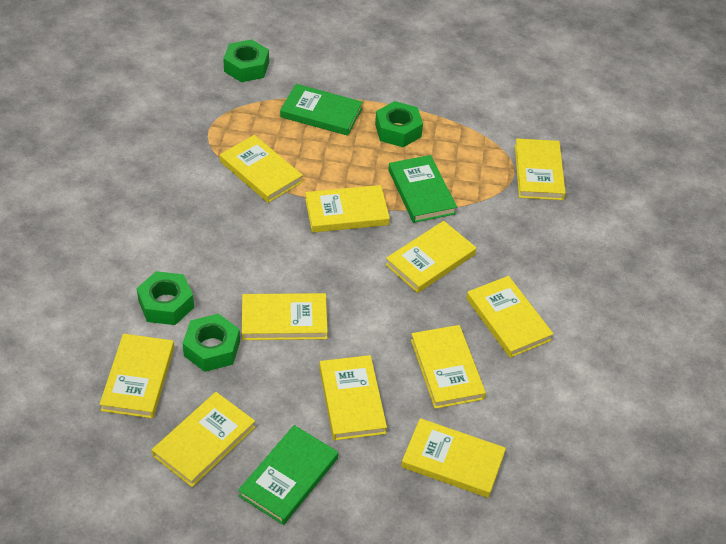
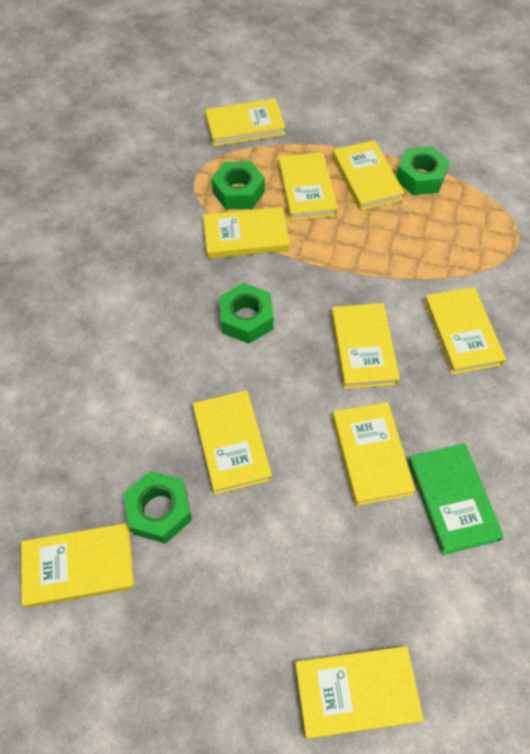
green book: 3 -> 1
yellow book: 11 -> 10

